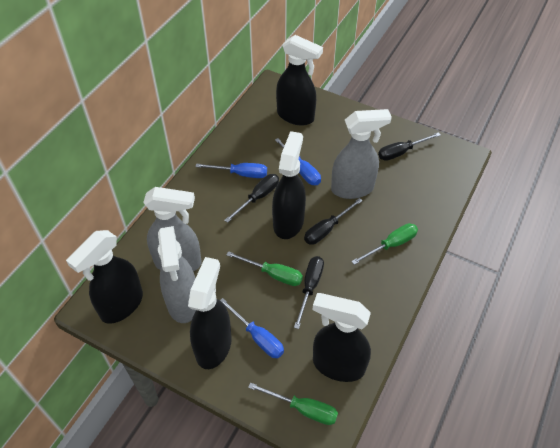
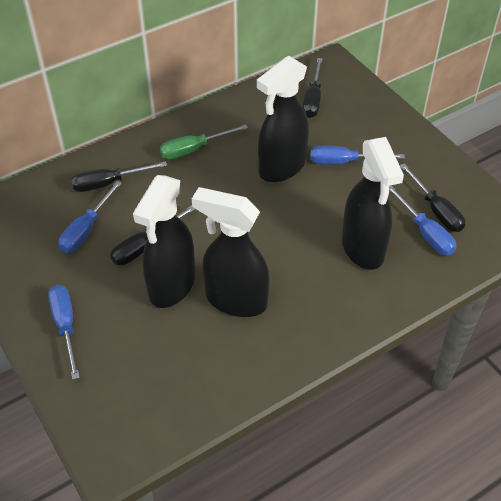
black spray bottle: 5 -> 4
blue screwdriver: 3 -> 4
green screwdriver: 3 -> 1
grey spray bottle: 3 -> 0

